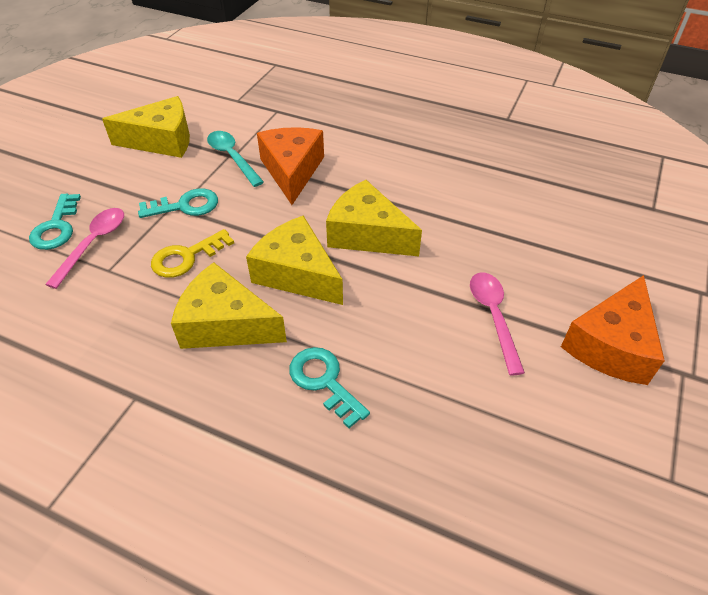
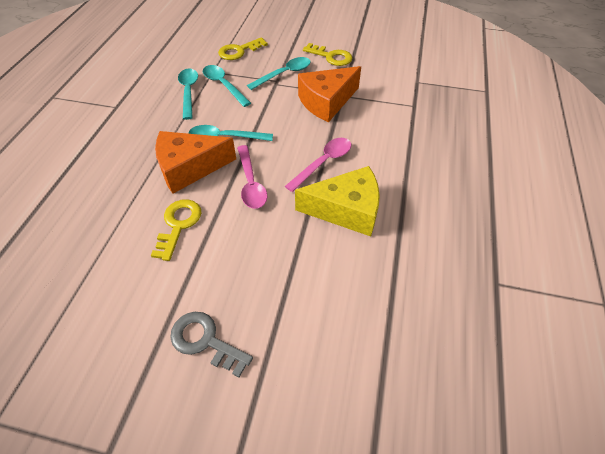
grey key: 0 -> 1
turquoise key: 3 -> 0
turquoise spoon: 1 -> 4
yellow cheese: 4 -> 1
yellow key: 1 -> 3

